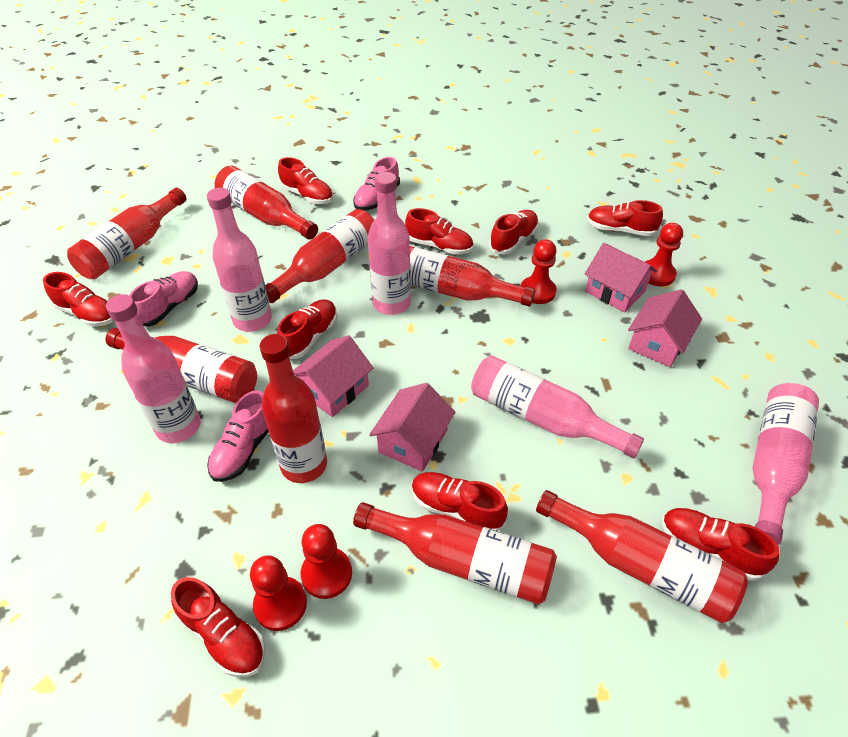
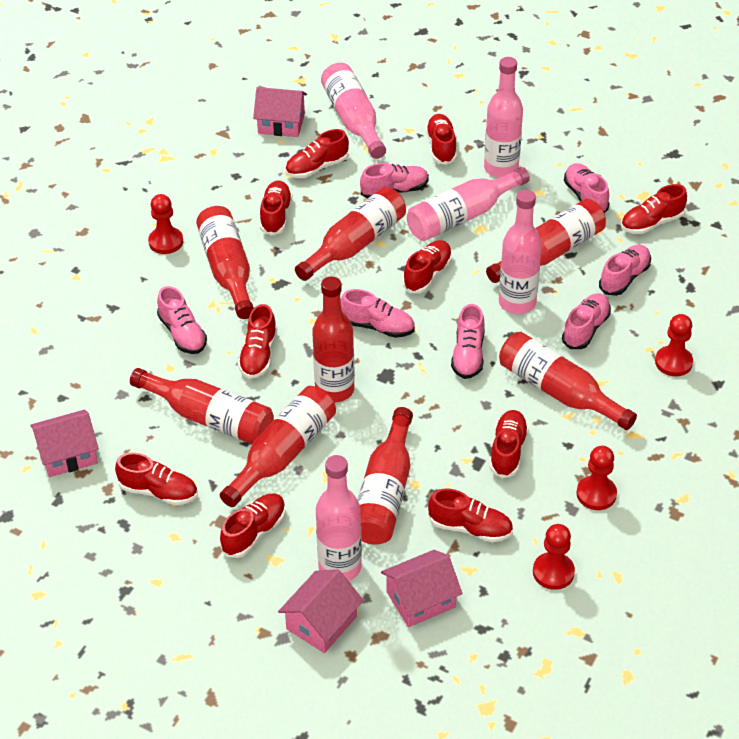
pink shoe: 3 -> 7
red shoe: 9 -> 10

